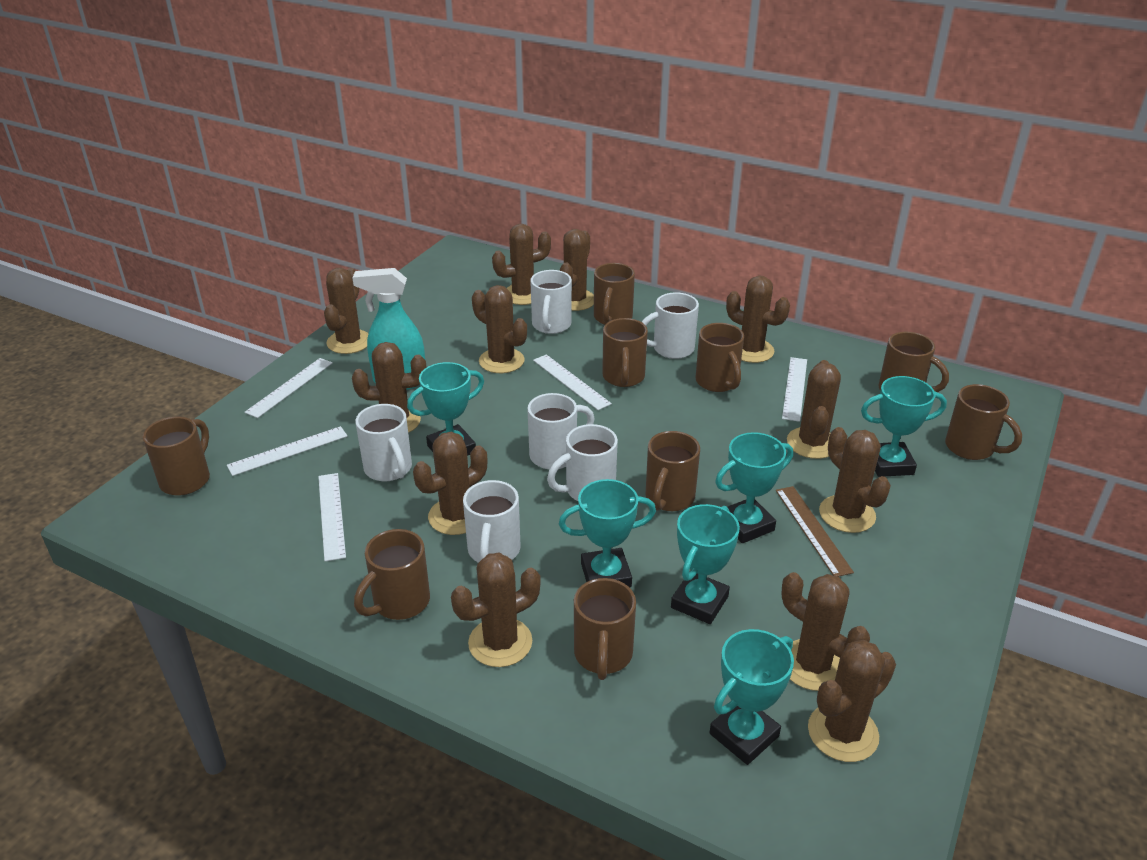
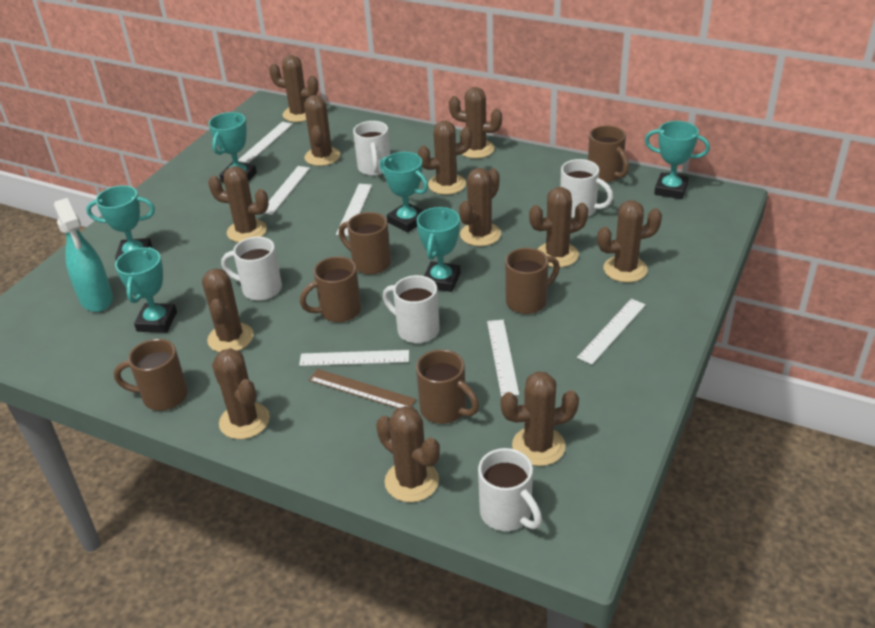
brown mug: 9 -> 6
white mug: 6 -> 5
white ruler: 5 -> 6

